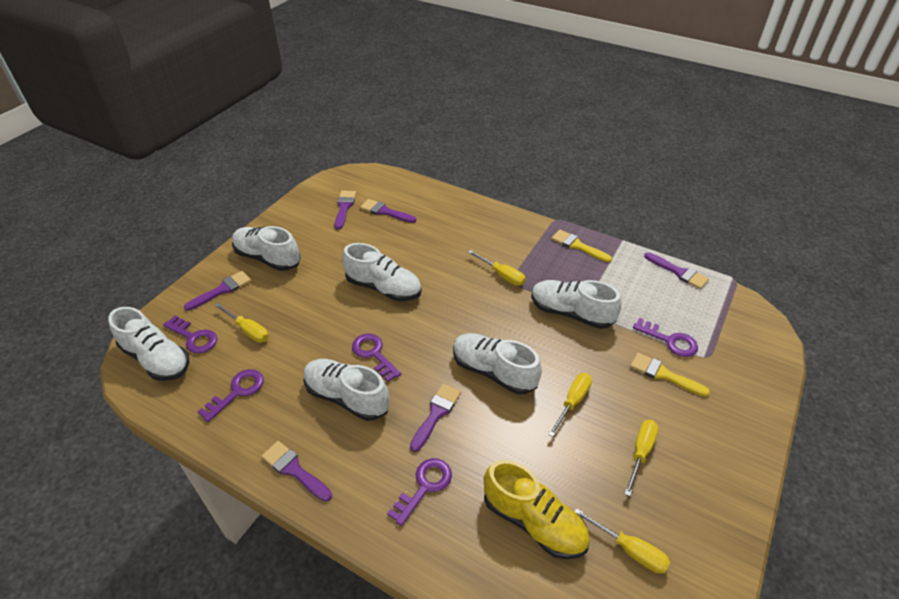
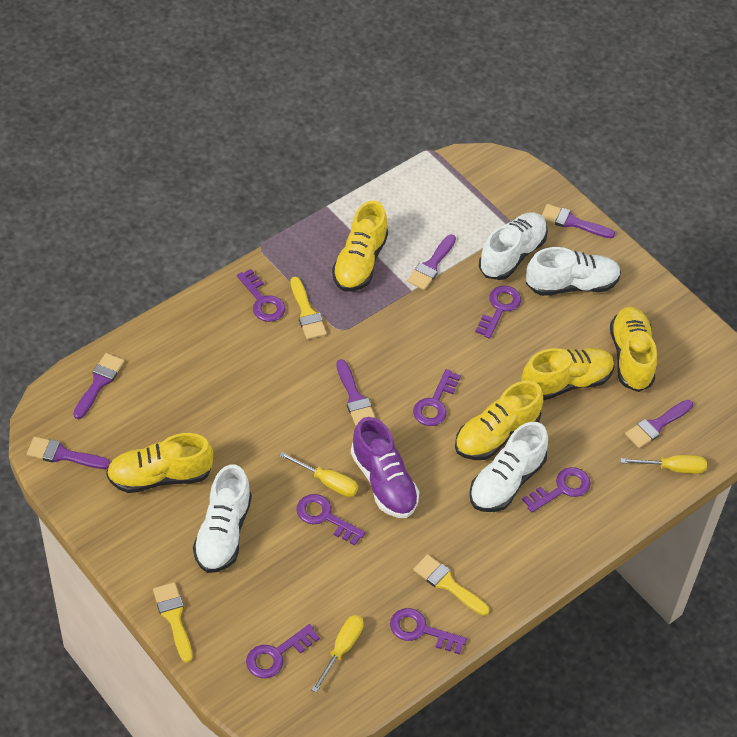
purple key: 5 -> 7
purple shoe: 0 -> 1
white shoe: 6 -> 4
yellow brush: 2 -> 3
yellow screwdriver: 5 -> 3
yellow shoe: 1 -> 5

